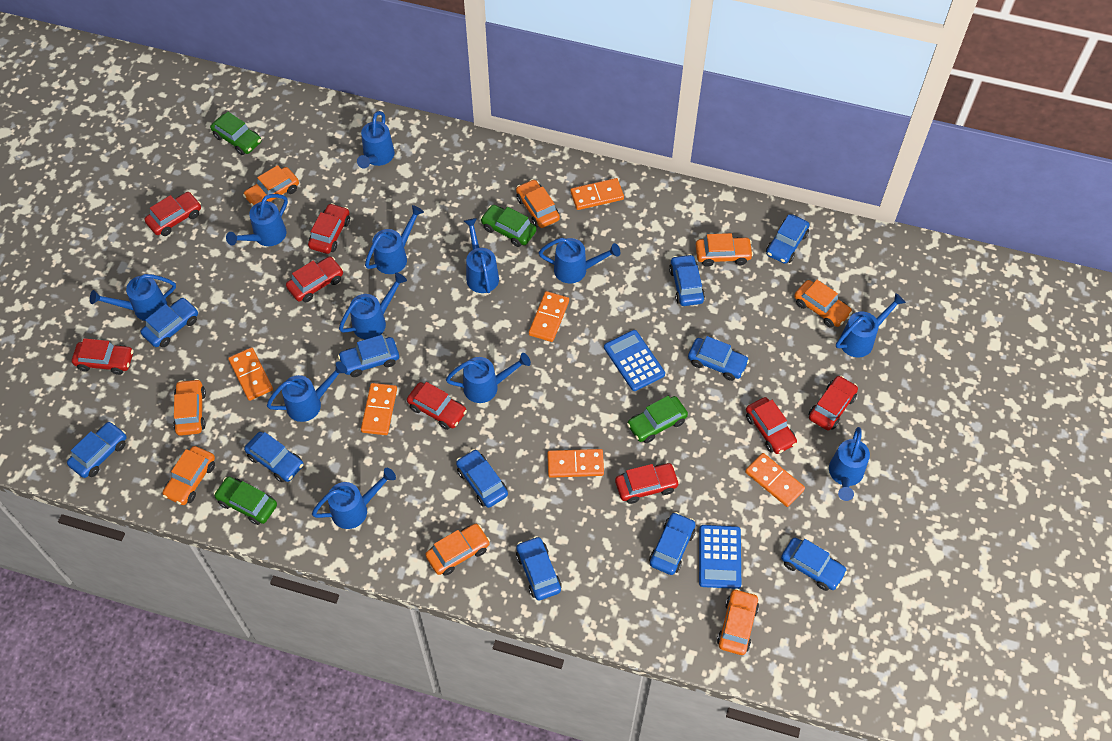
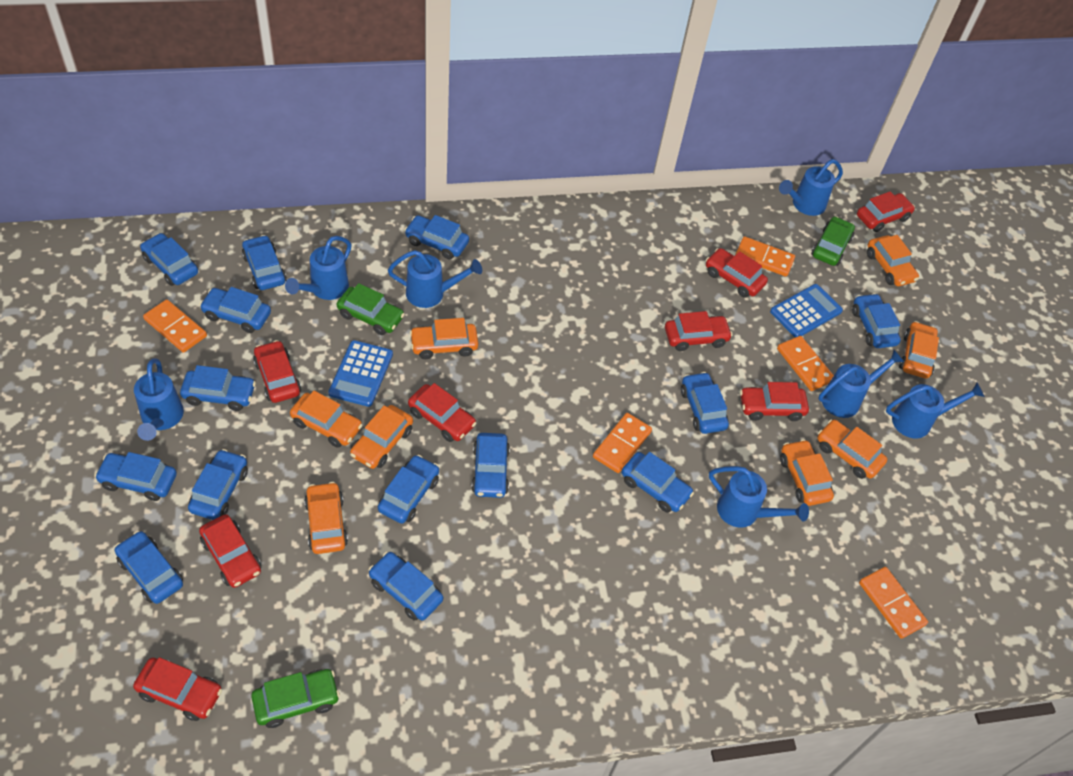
blue car: 11 -> 14
blue watering can: 12 -> 7
green car: 4 -> 3
orange domino: 6 -> 5

